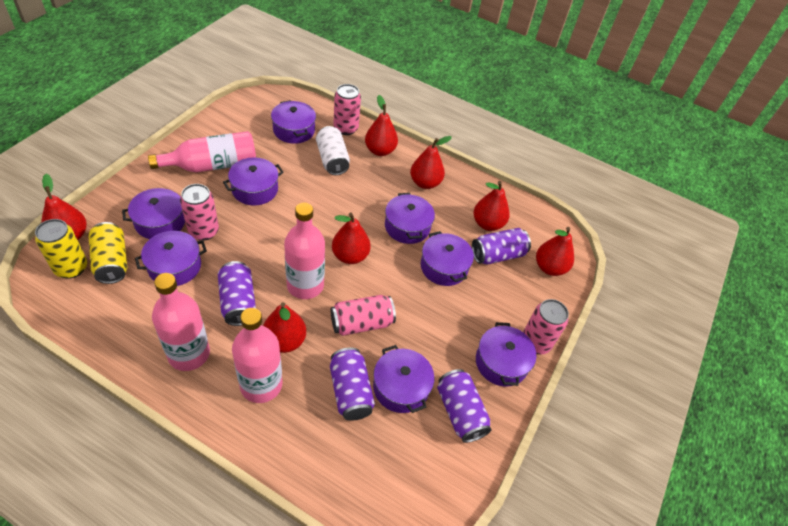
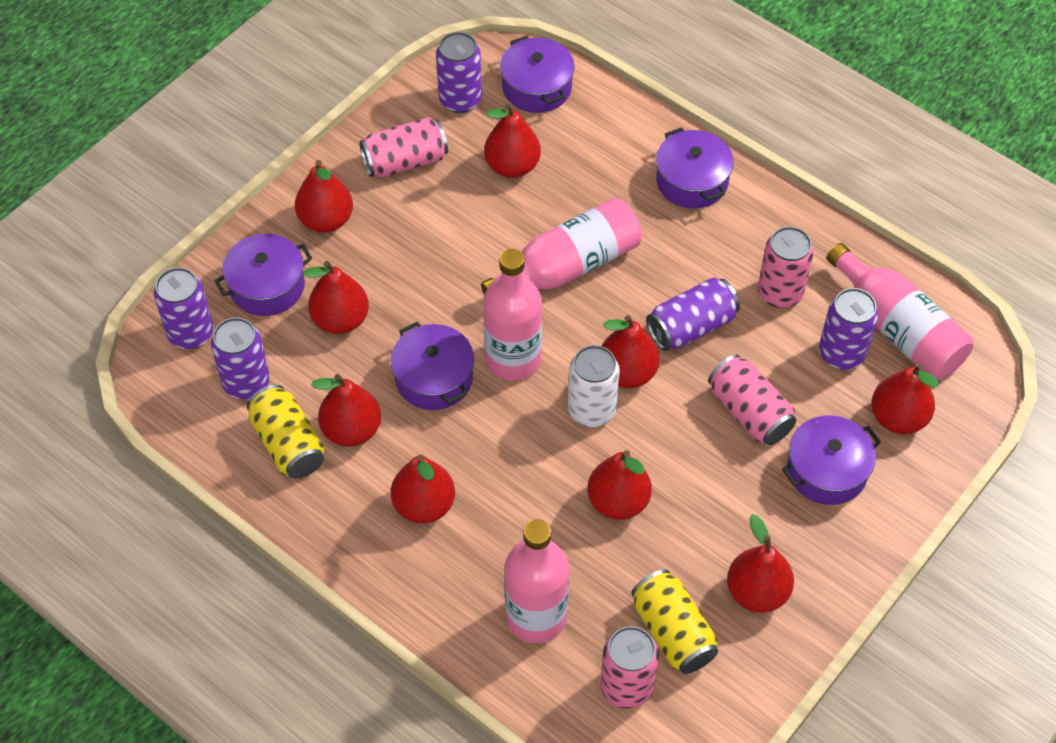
purple can: 4 -> 5
purple pot: 8 -> 5
red pear: 7 -> 9

